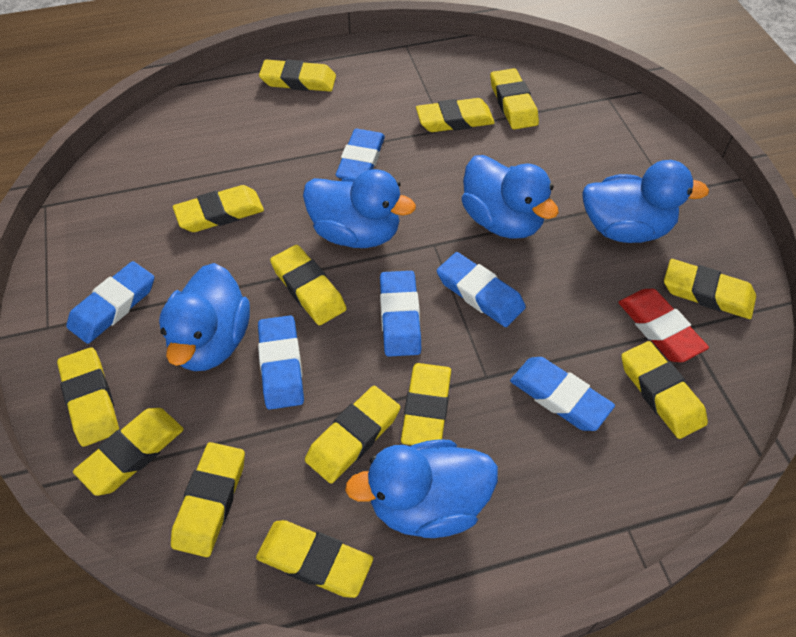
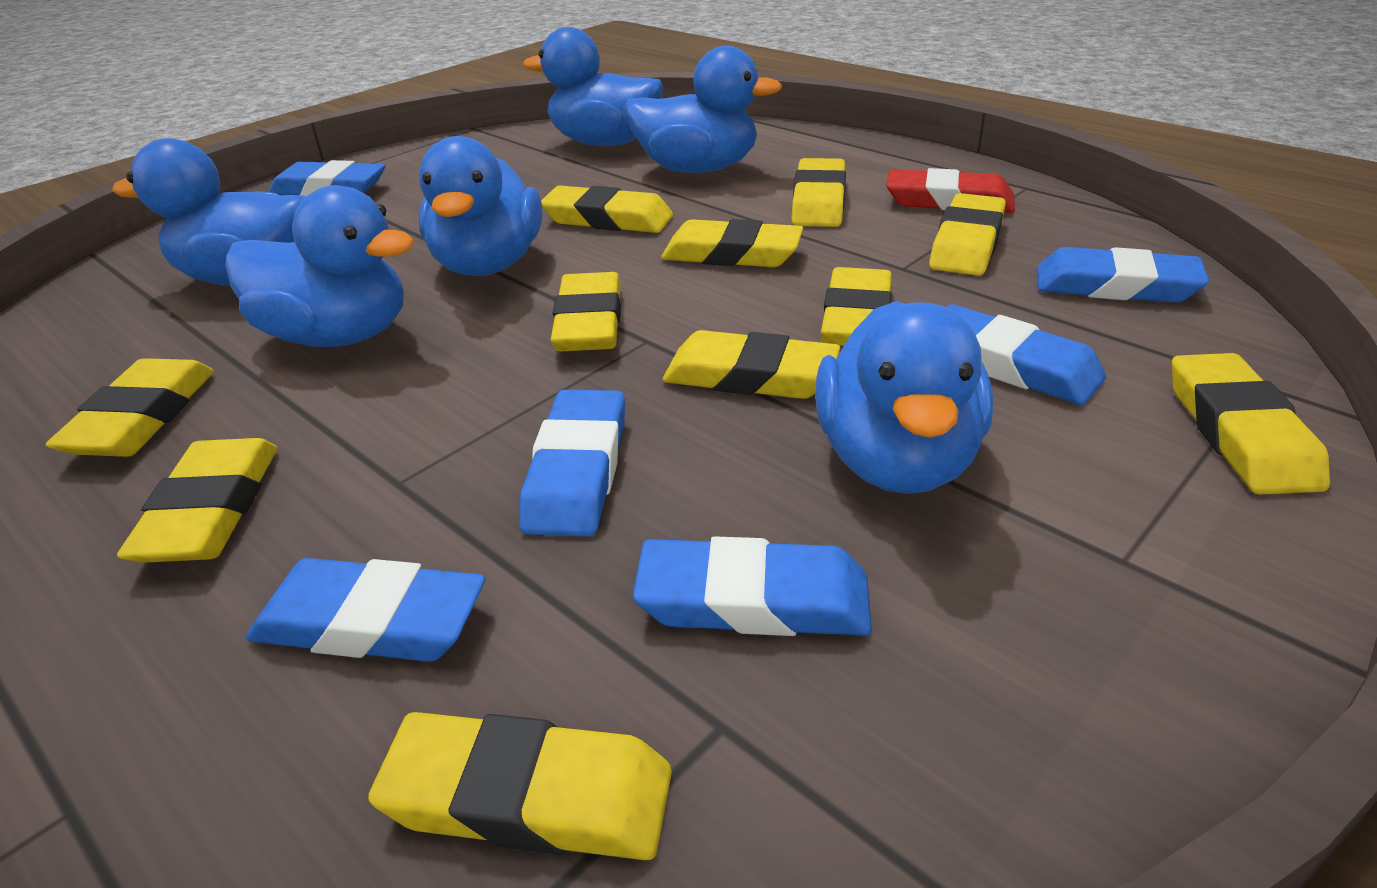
blue duck: 5 -> 6
yellow eraser: 13 -> 11

